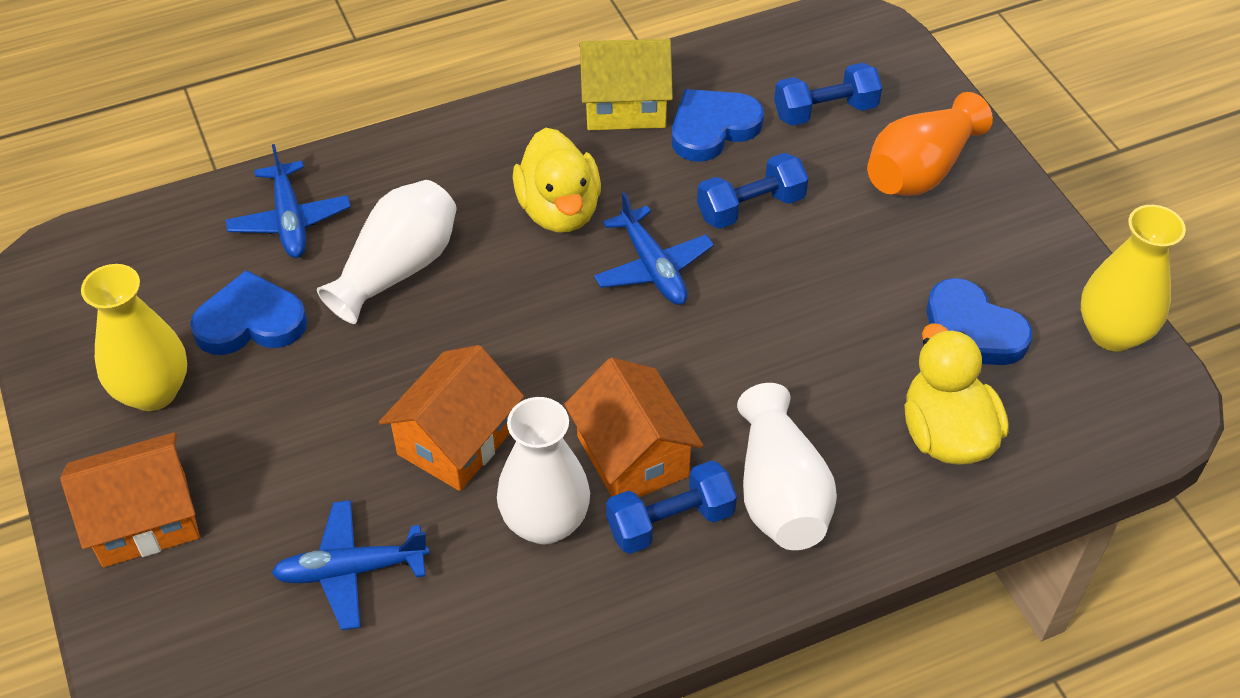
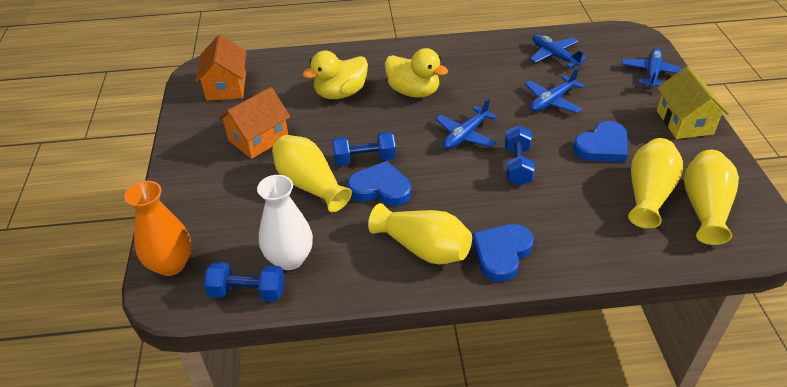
blue plane: 3 -> 4
orange house: 3 -> 2
white vase: 3 -> 1
yellow vase: 2 -> 4

